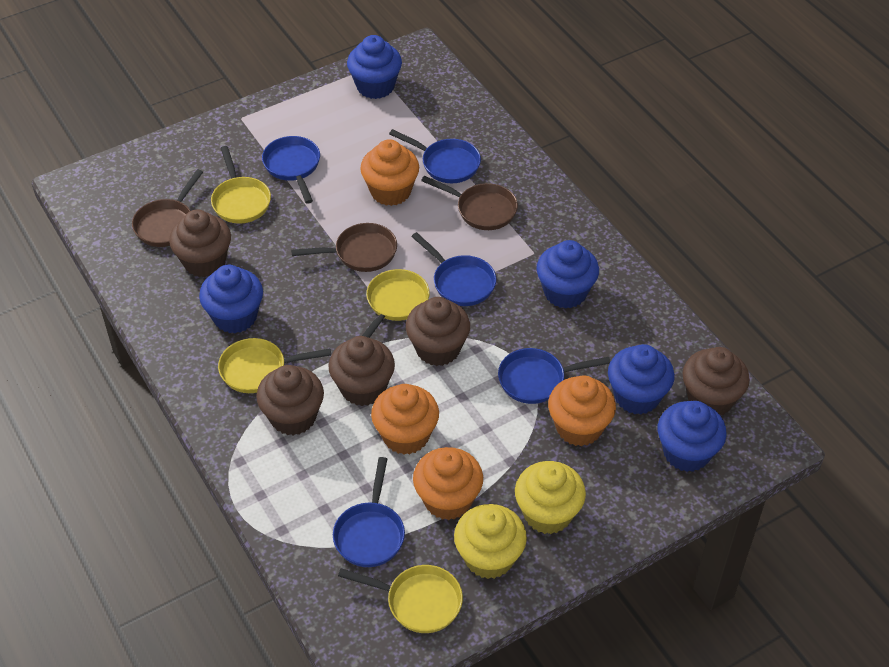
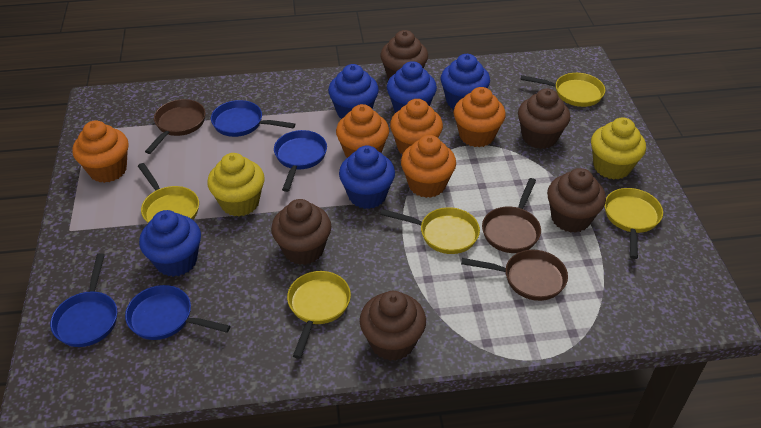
blue pan: 5 -> 4
orange cupcake: 4 -> 5
yellow pan: 4 -> 5

